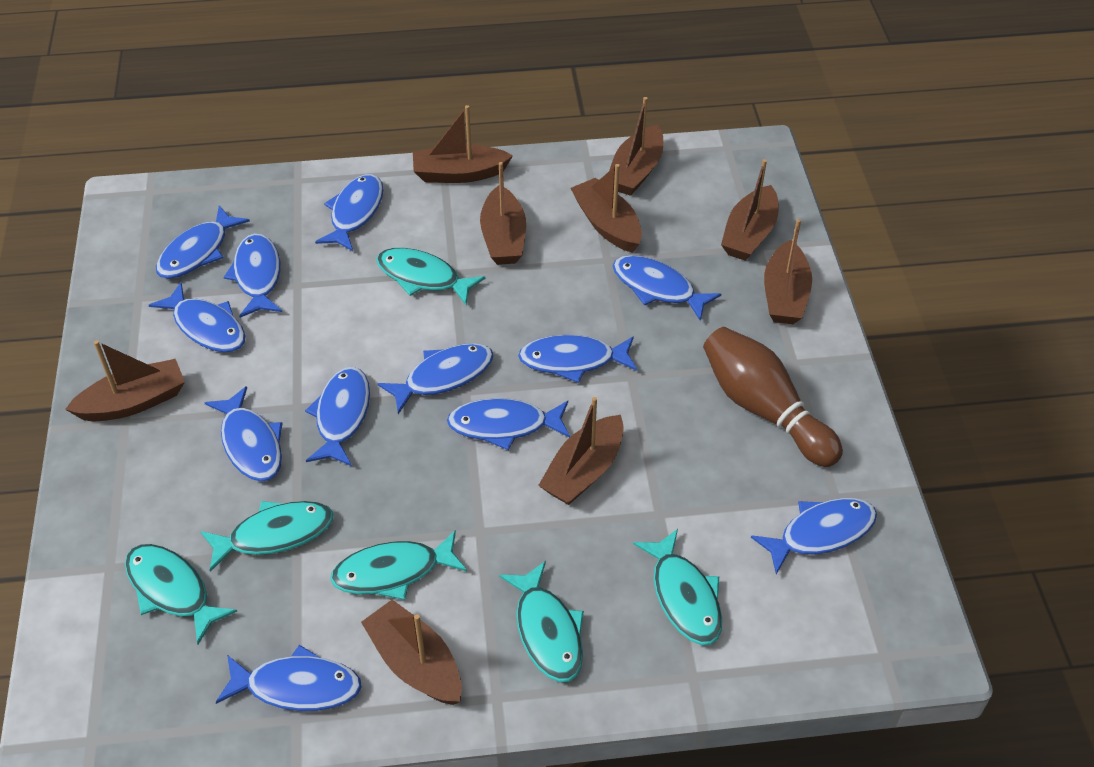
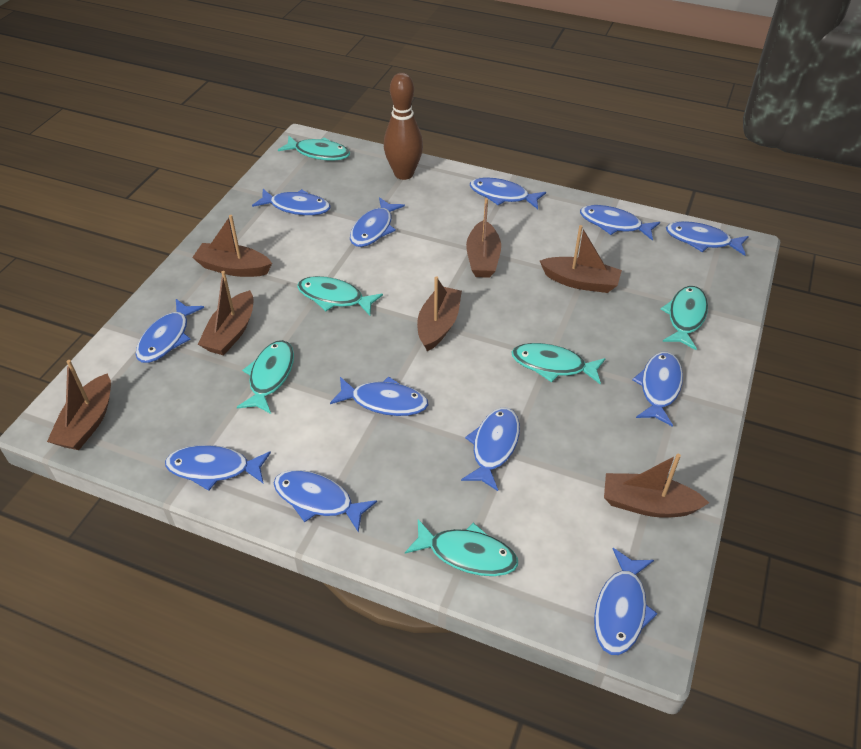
brown boat: 9 -> 7

